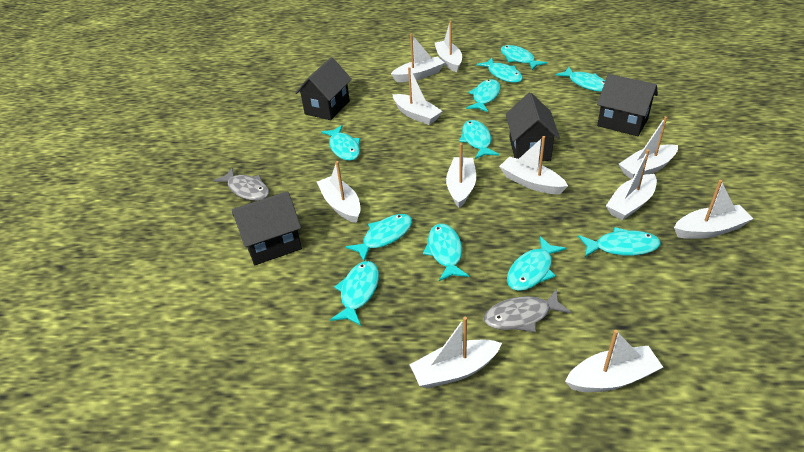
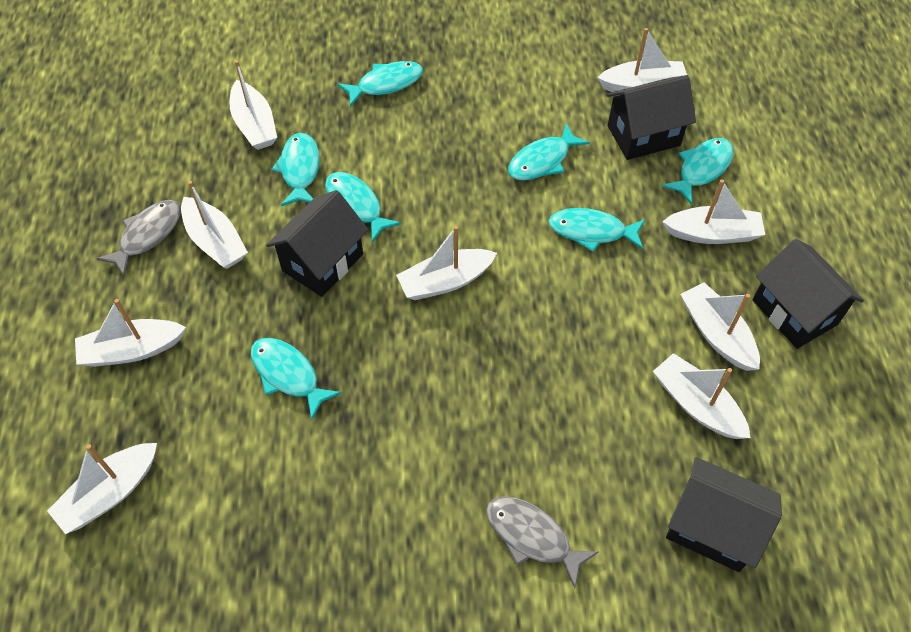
turquoise fish: 11 -> 7
white boat: 11 -> 9

